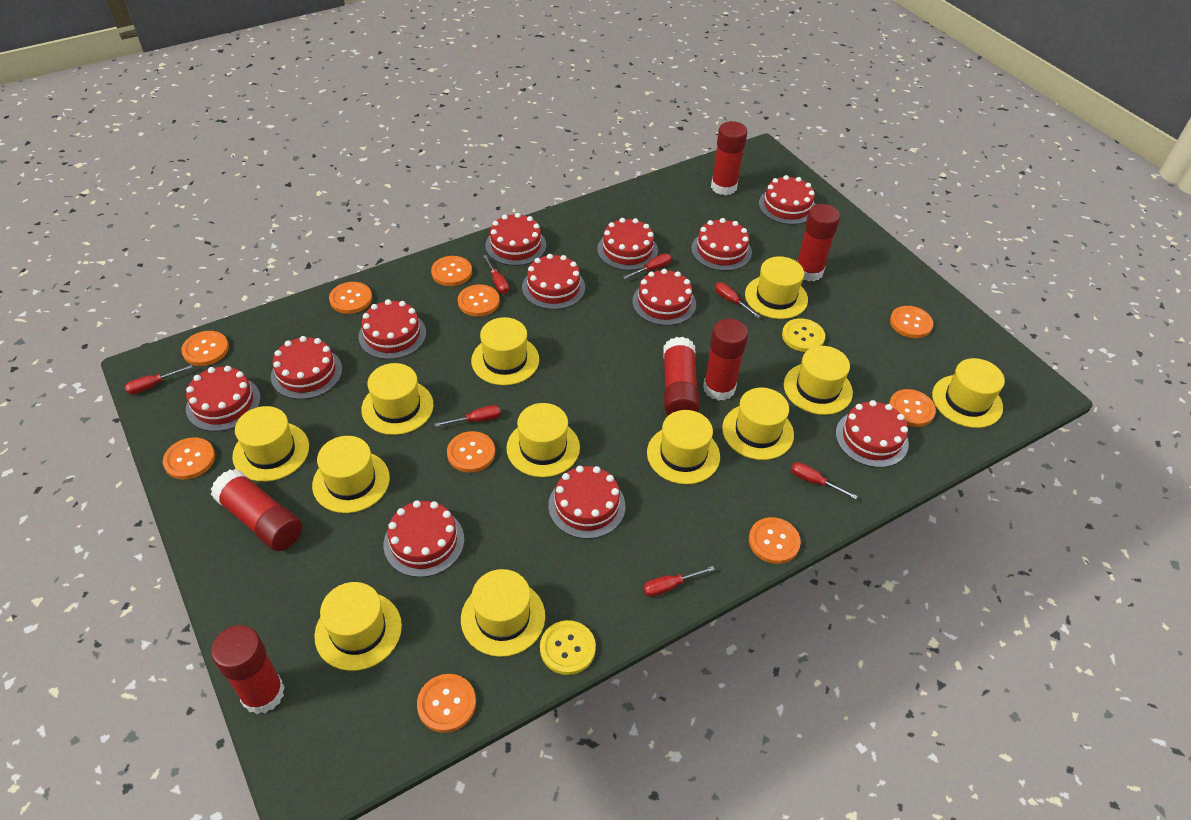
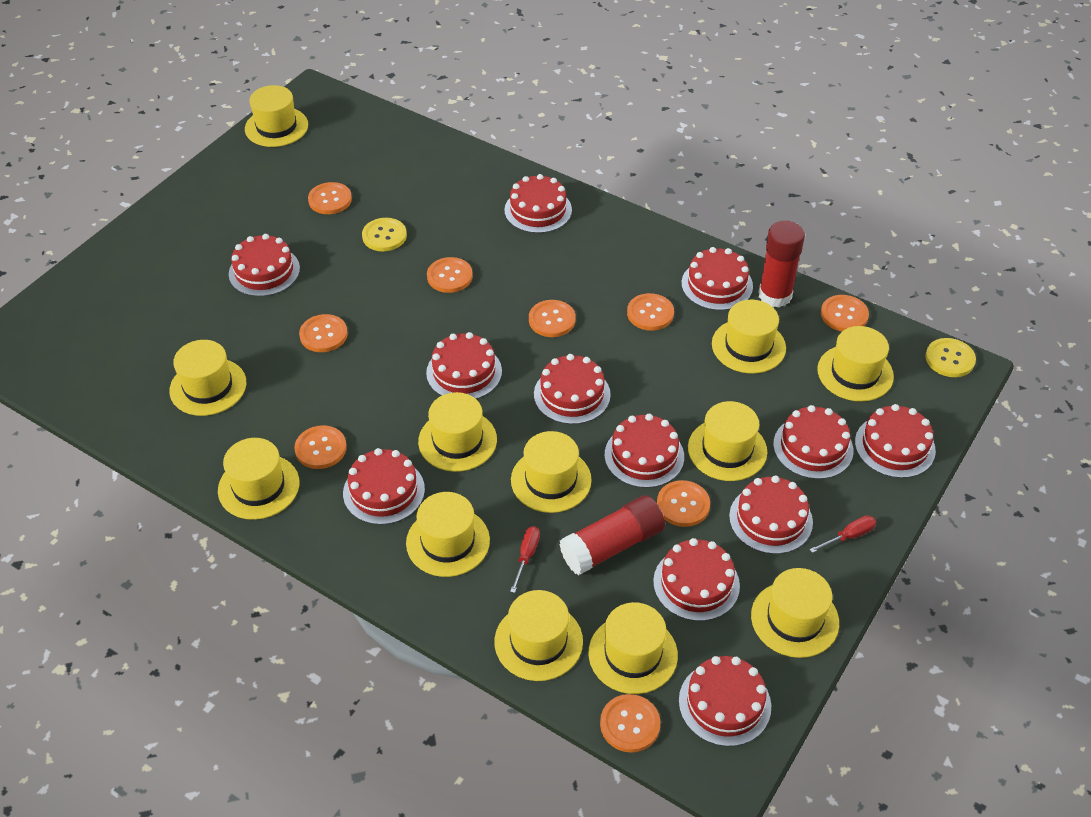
orange button: 10 -> 9
red glue stick: 6 -> 2
red screwdriver: 7 -> 2

